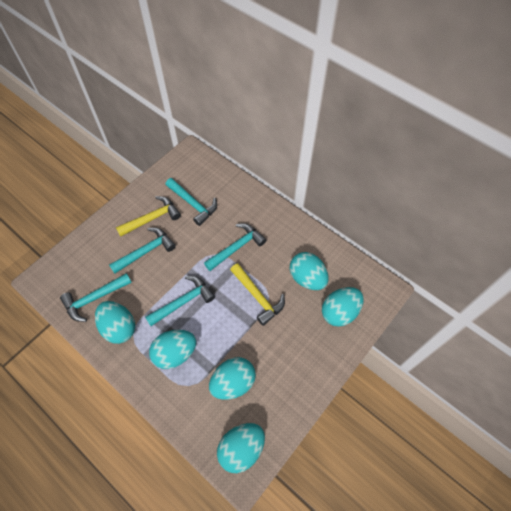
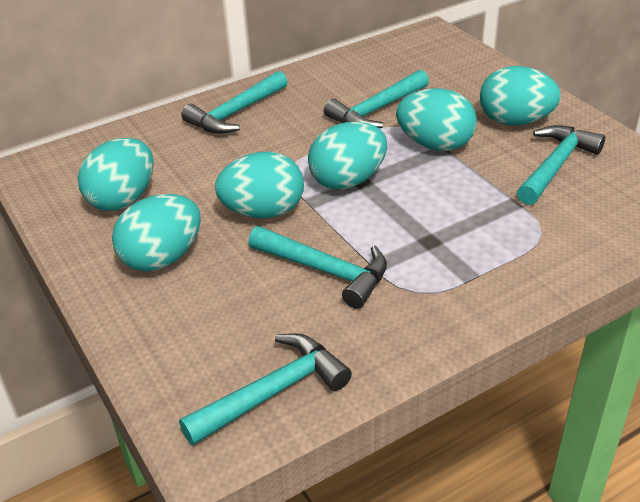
yellow hammer: 2 -> 0

